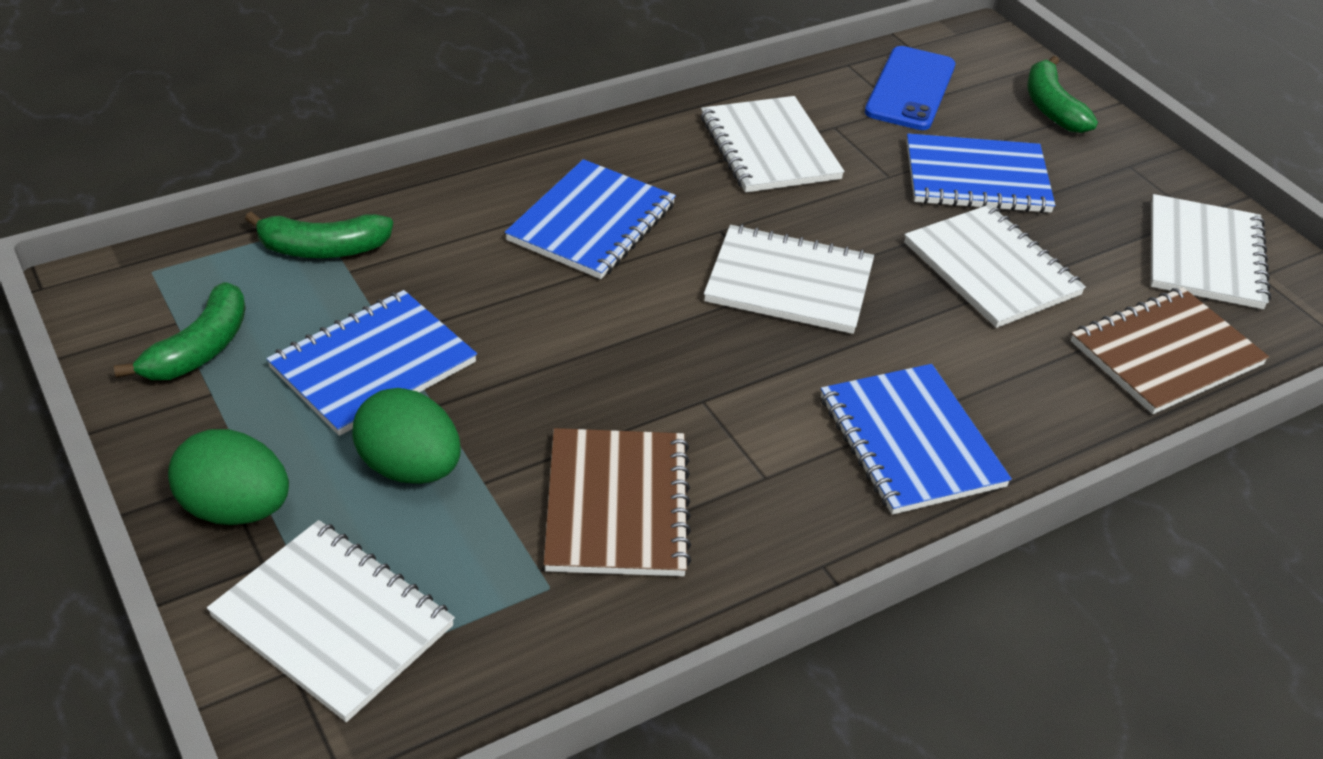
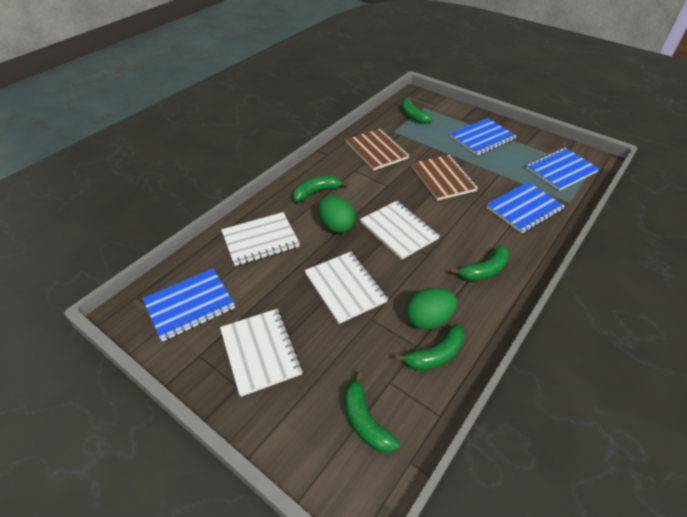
blue phone: 1 -> 0
green banana: 3 -> 5
white notebook: 5 -> 4

